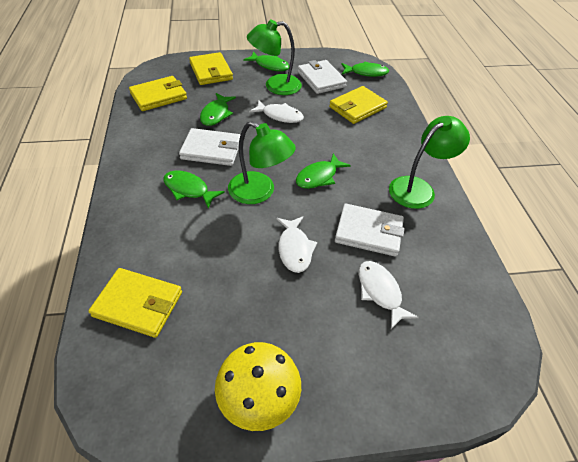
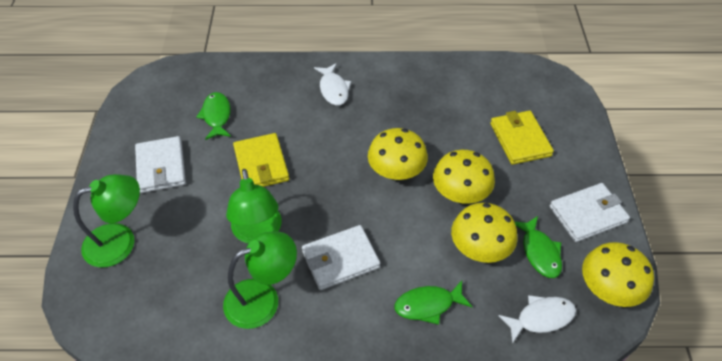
green fish: 5 -> 3
white fish: 3 -> 2
yellow mushroom: 1 -> 4
yellow wallet: 4 -> 2

